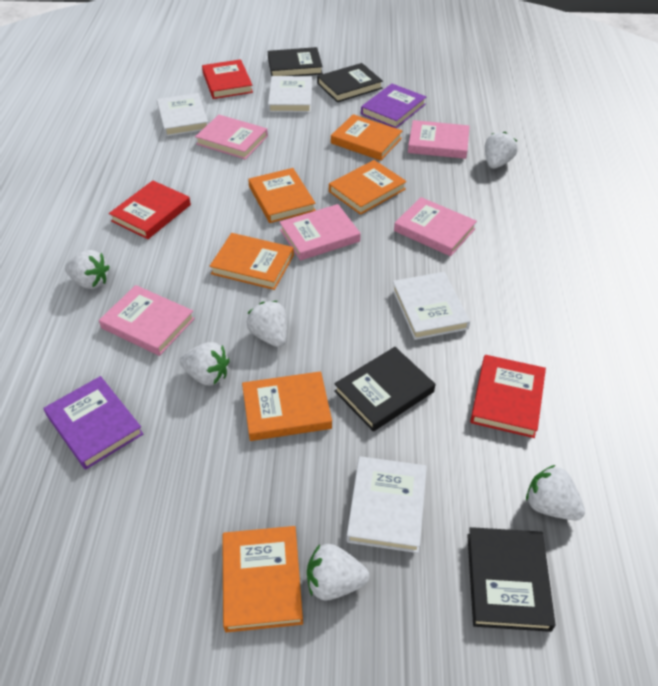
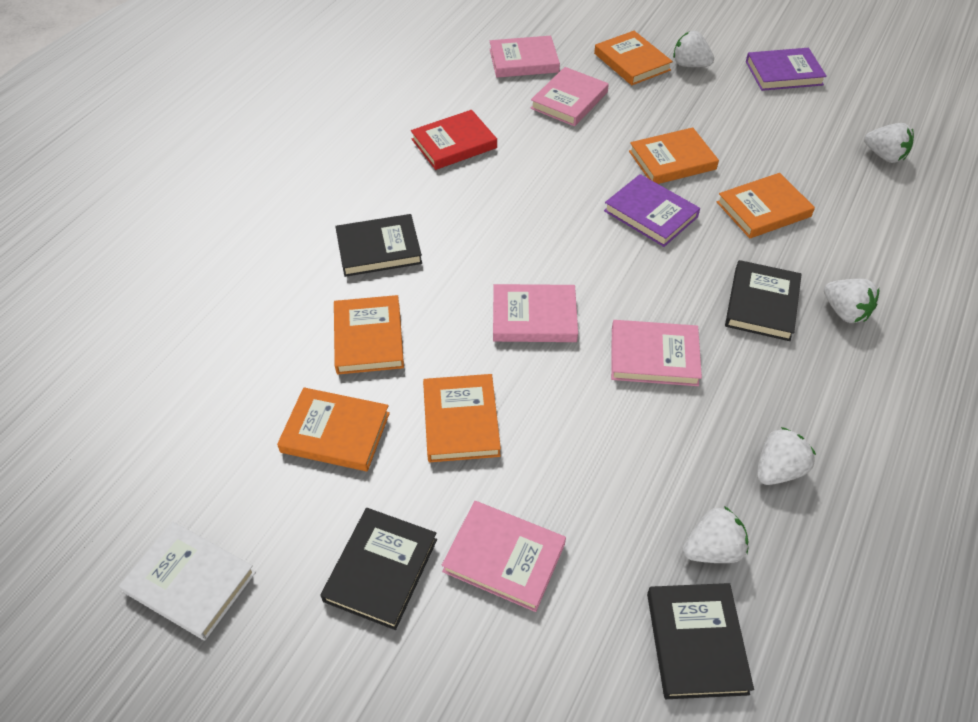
red book: 3 -> 1
white book: 4 -> 1
white strawberry: 6 -> 5

